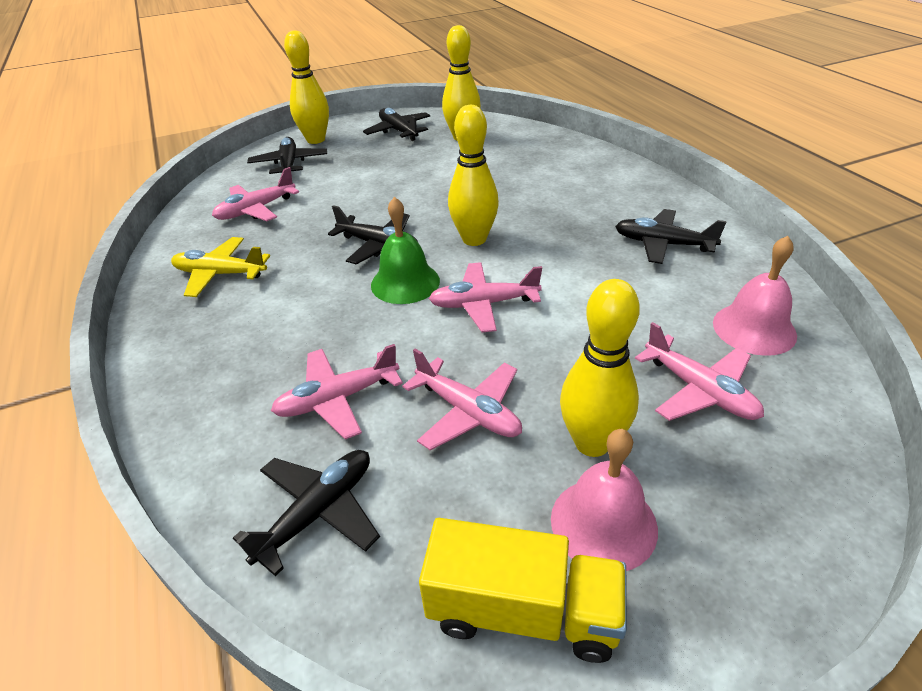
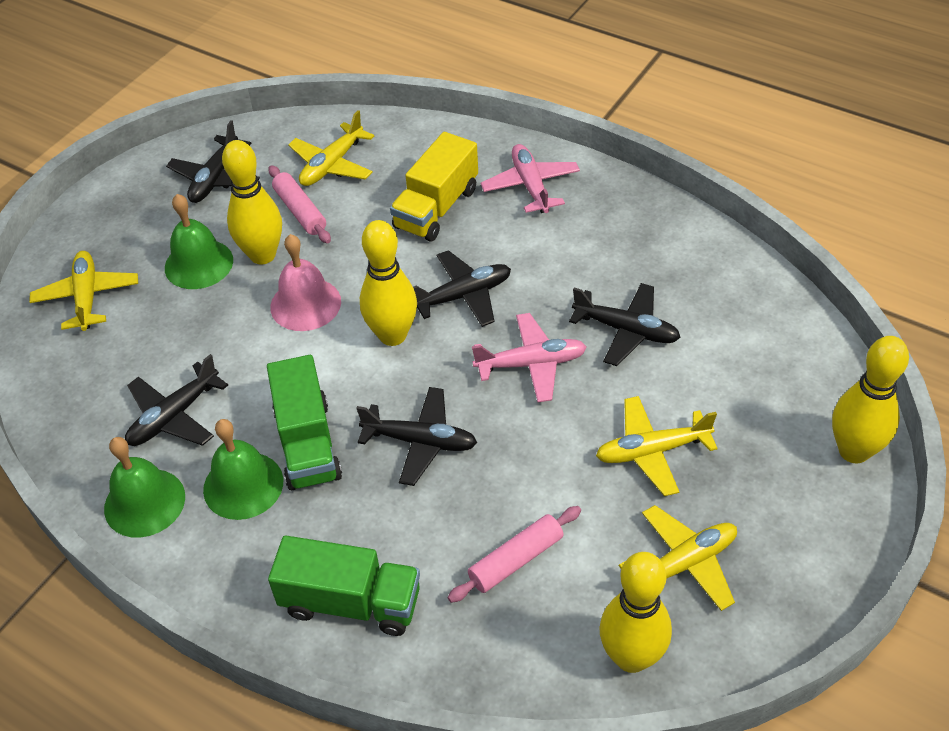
green bell: 1 -> 3
green truck: 0 -> 2
pink bell: 2 -> 1
pink plane: 5 -> 2
pink rolling pin: 0 -> 2
yellow plane: 1 -> 4

